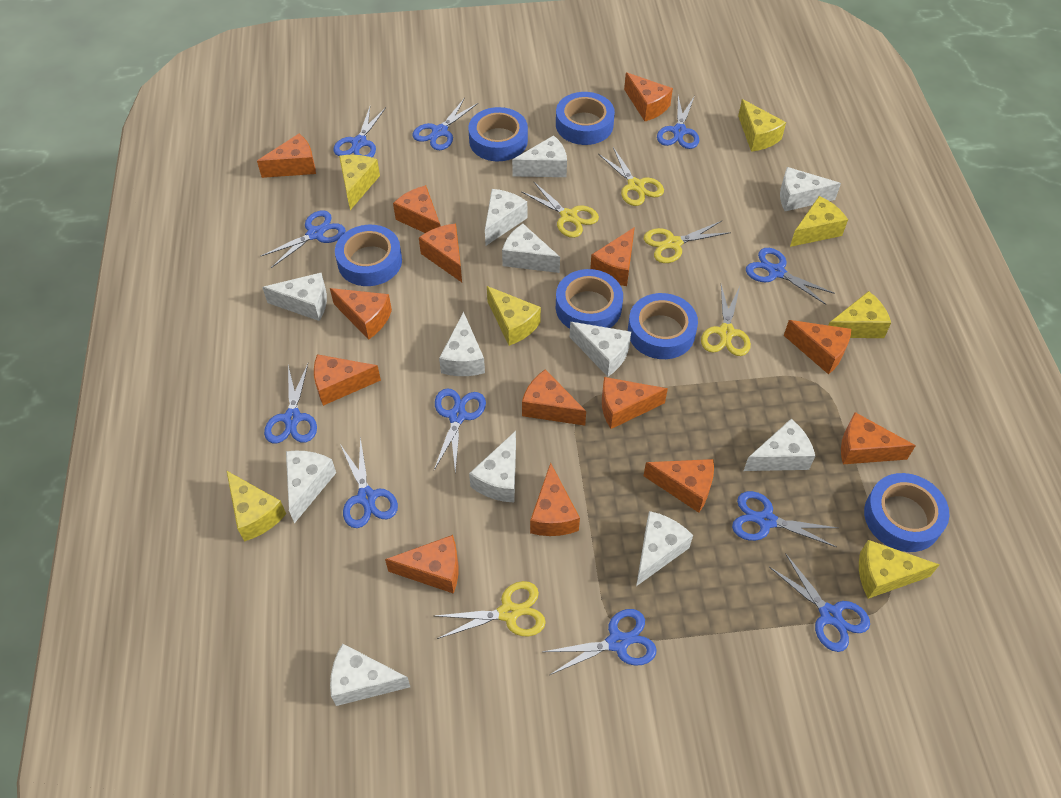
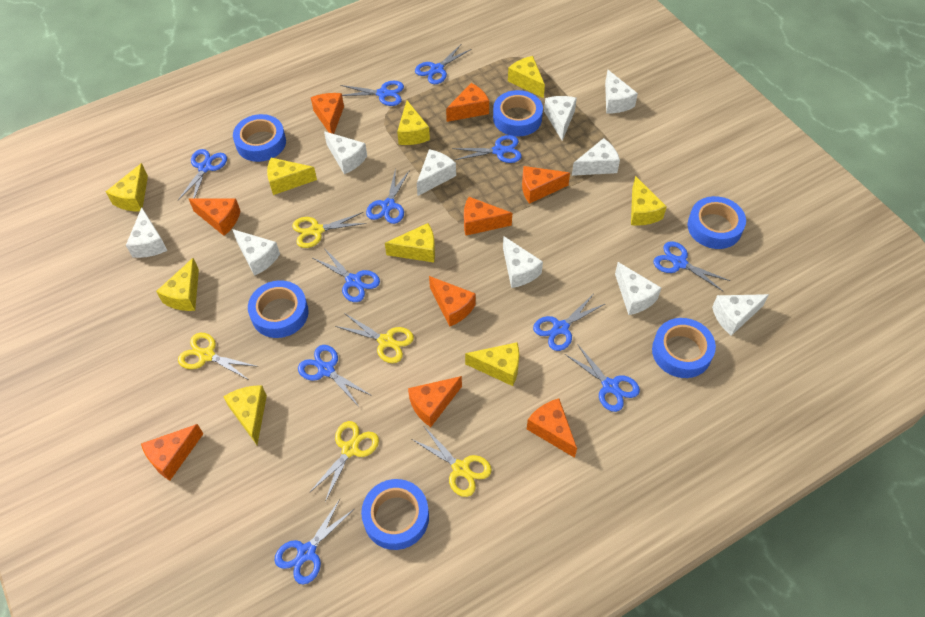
orange cheese: 14 -> 9
white cheese: 12 -> 10
yellow cheese: 7 -> 9

